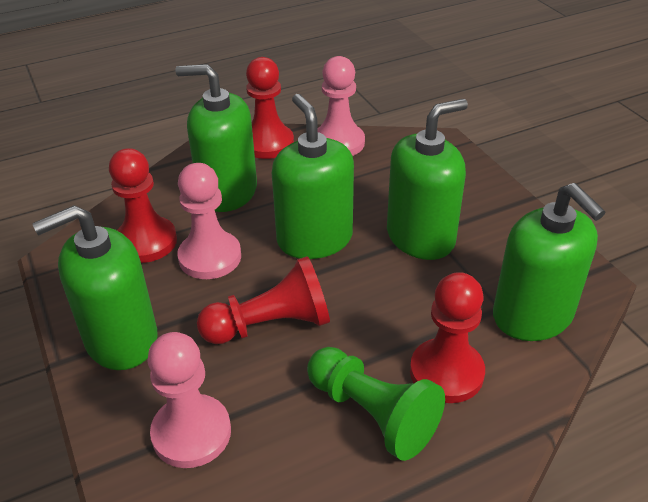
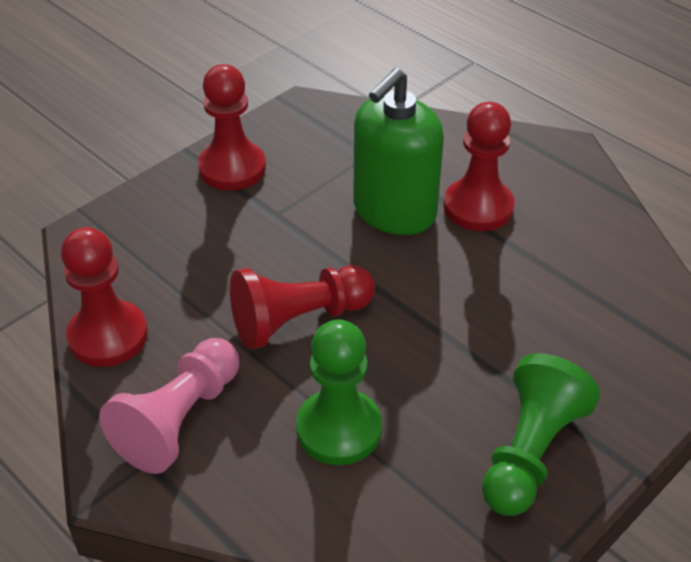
green pawn: 1 -> 2
green soap dispenser: 5 -> 1
pink pawn: 3 -> 1

